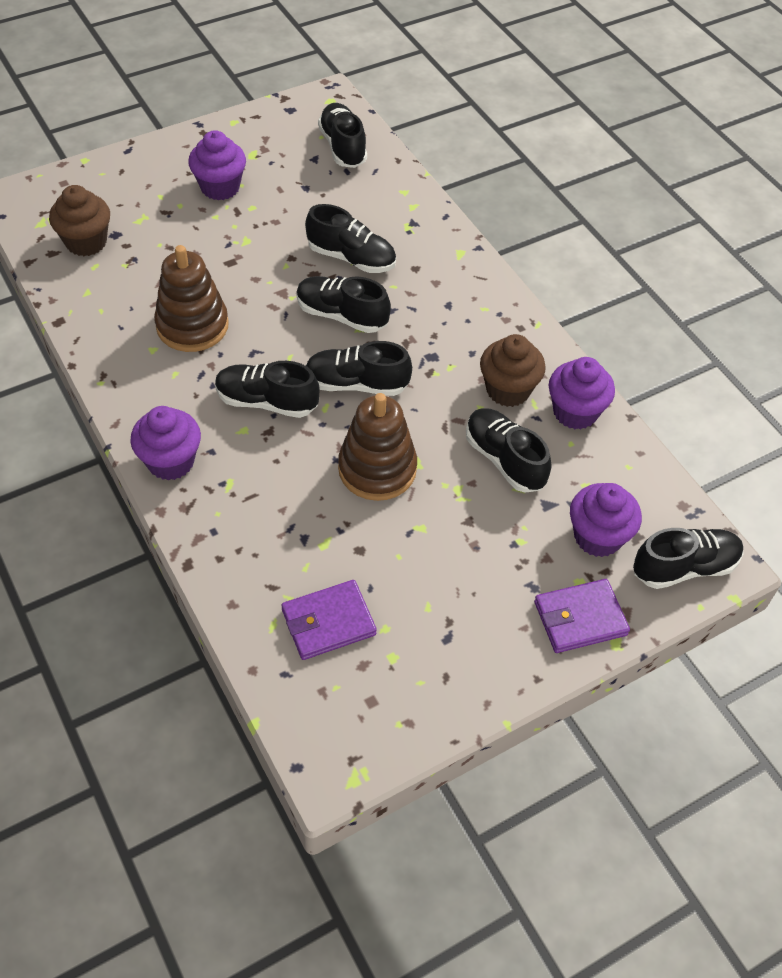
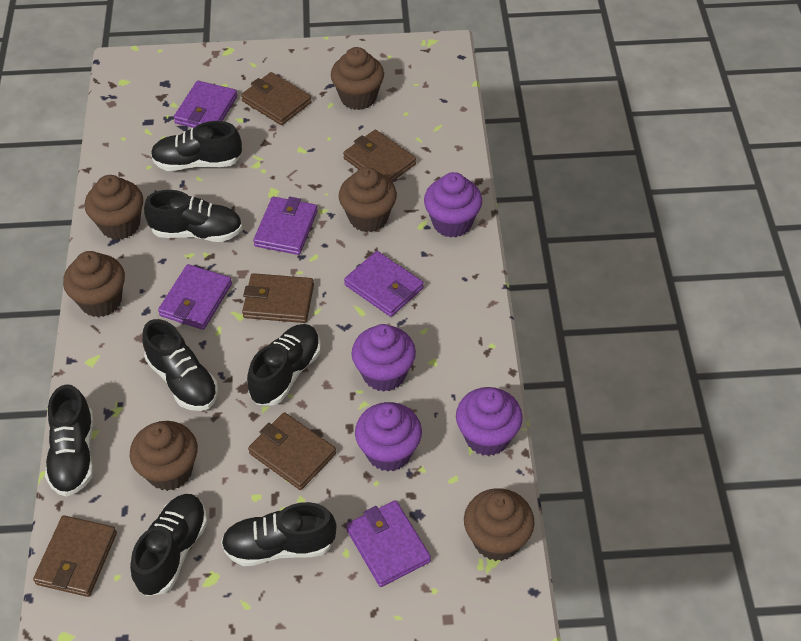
brown cupcake: 2 -> 6
brown stacking toy: 2 -> 0
brown wallet: 0 -> 5
purple wallet: 2 -> 5

